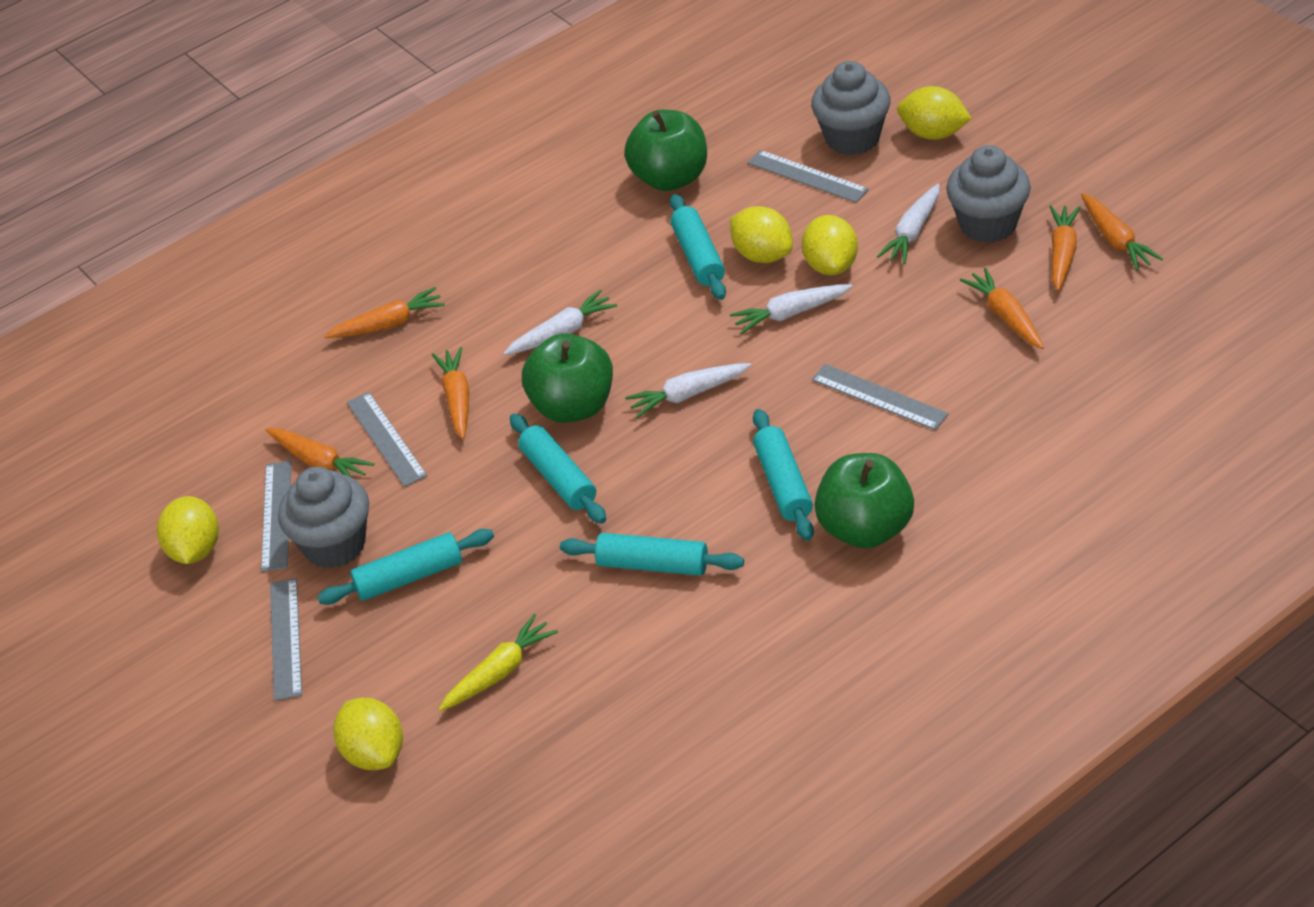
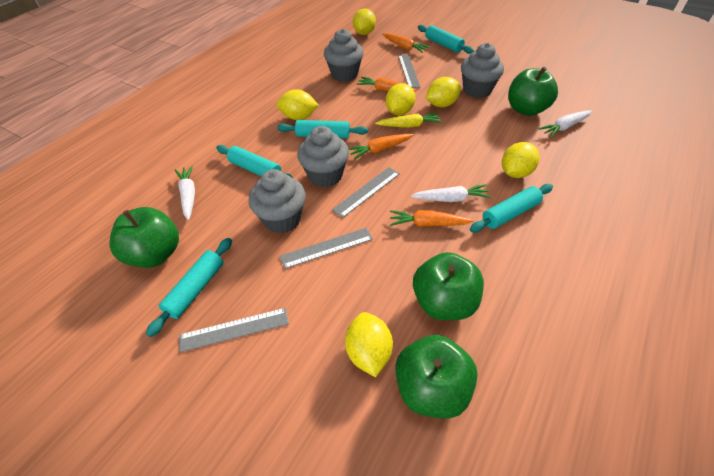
green apple: 3 -> 4
grey cupcake: 3 -> 4
grey ruler: 5 -> 4
orange carrot: 6 -> 4
white carrot: 4 -> 3
yellow lemon: 5 -> 6

